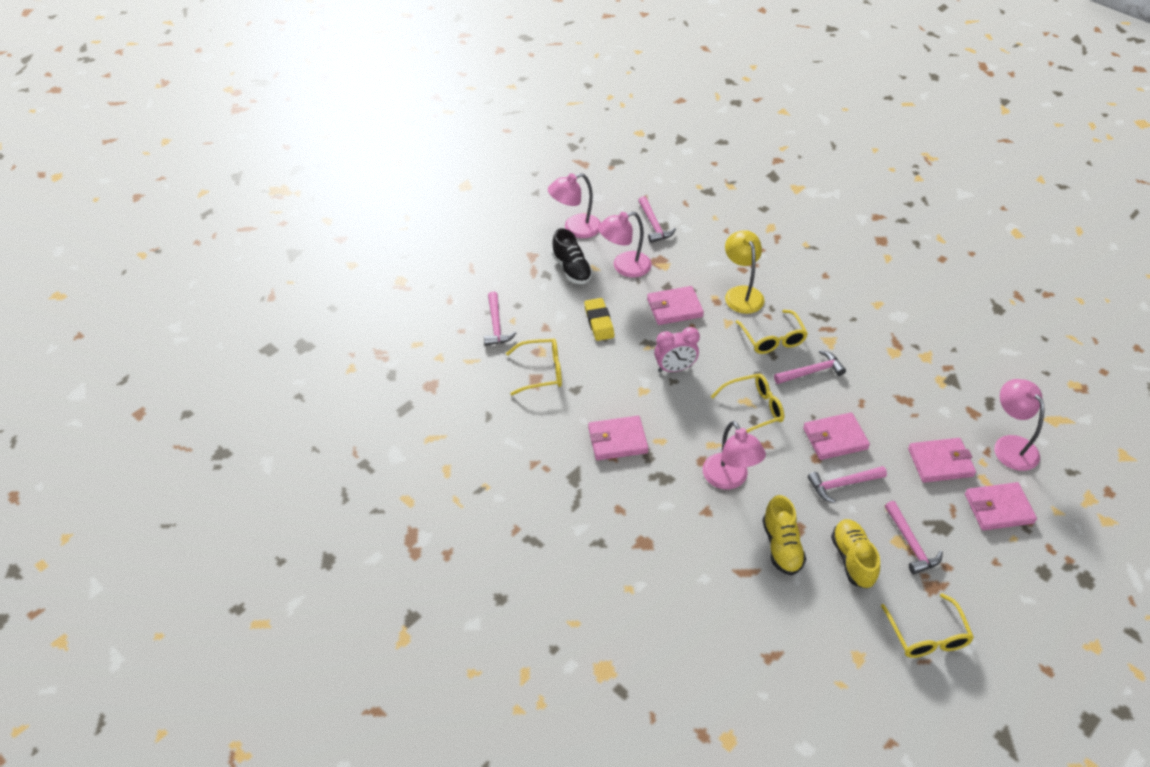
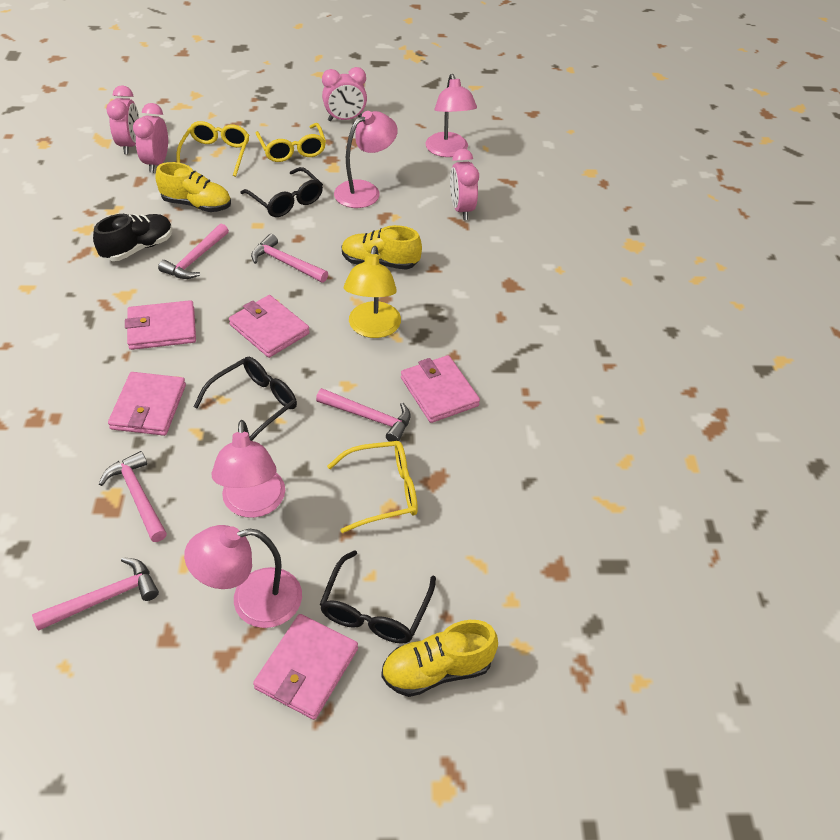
black glasses: 0 -> 3
pink clock: 1 -> 4
yellow eraser: 1 -> 0
yellow glasses: 4 -> 3
yellow shoe: 2 -> 3

